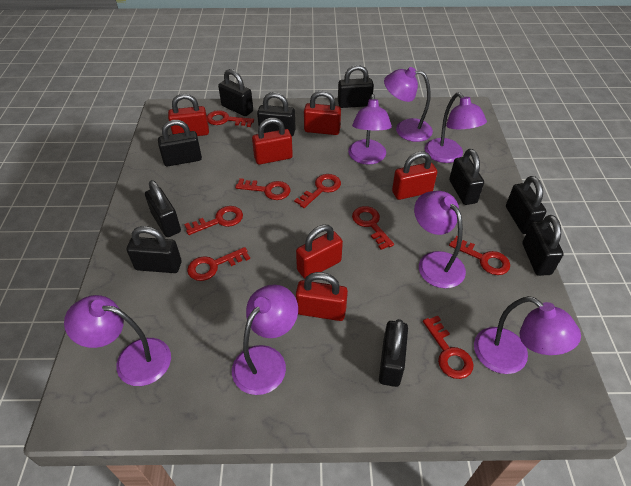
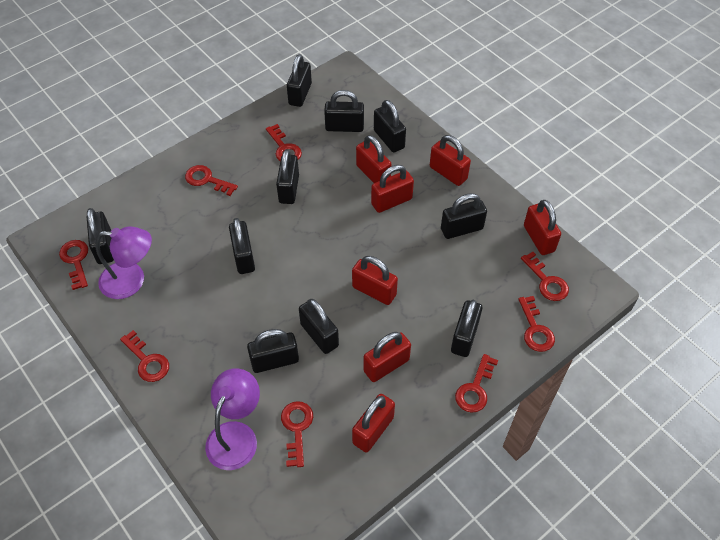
purple lamp: 7 -> 2
red padlock: 6 -> 7

